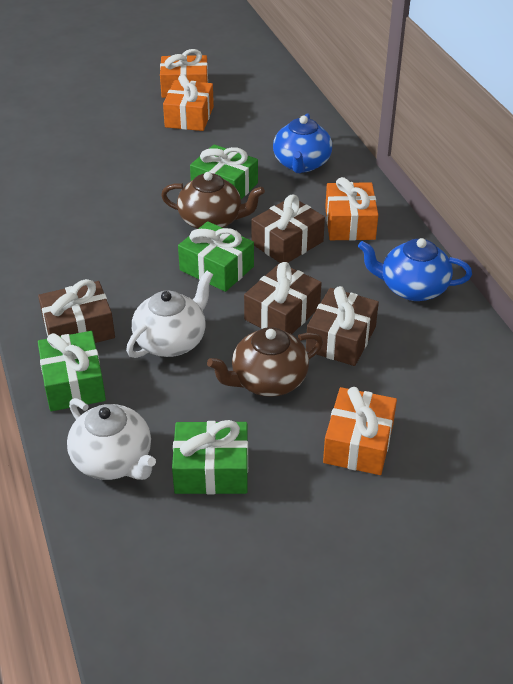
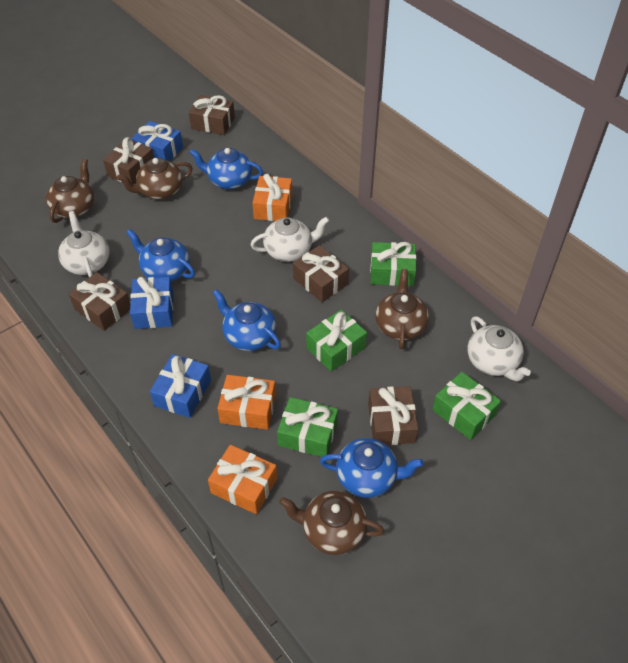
blue gift: 0 -> 3
blue teapot: 2 -> 4
brown gift: 4 -> 5
brown teapot: 2 -> 4
orange gift: 4 -> 3
white teapot: 2 -> 3

